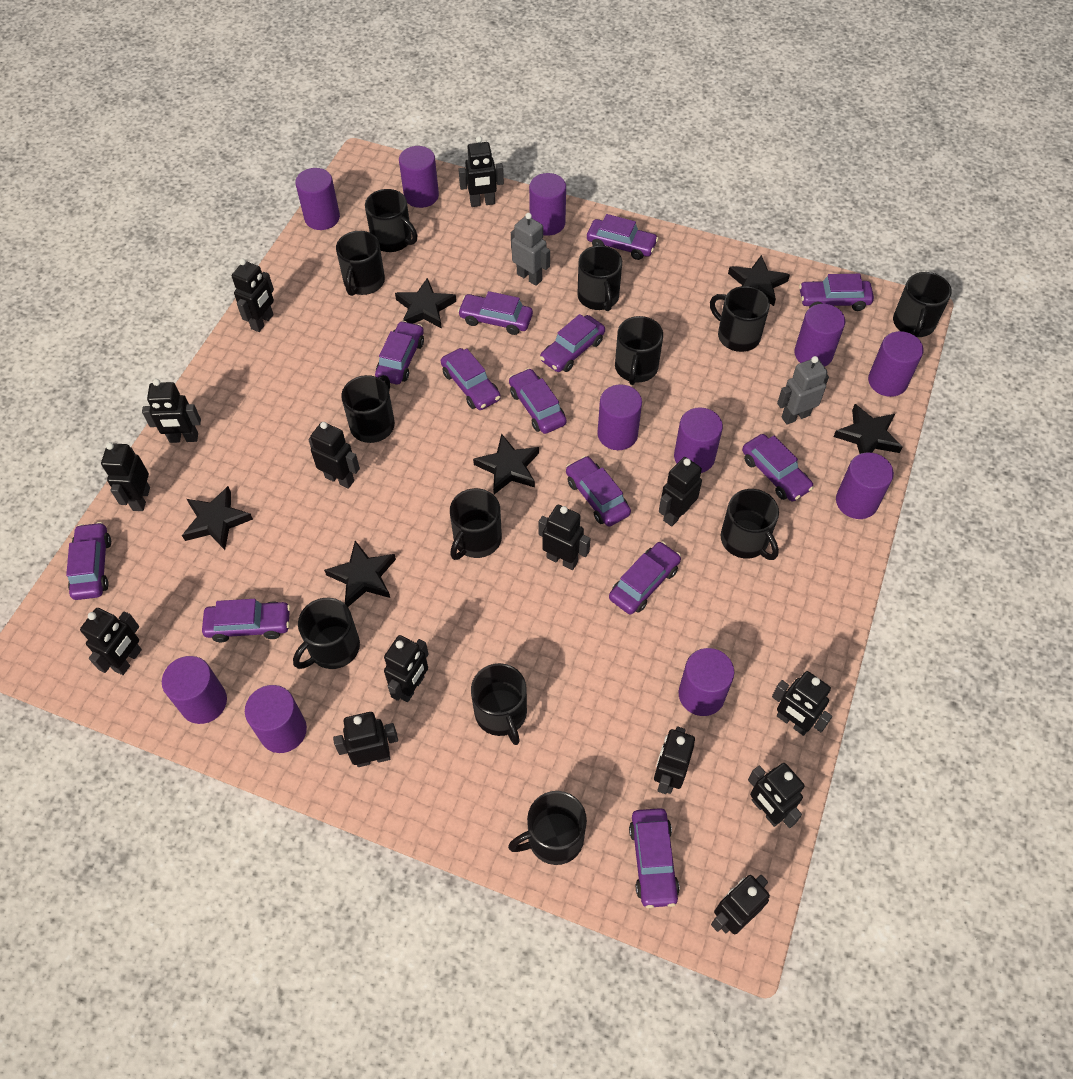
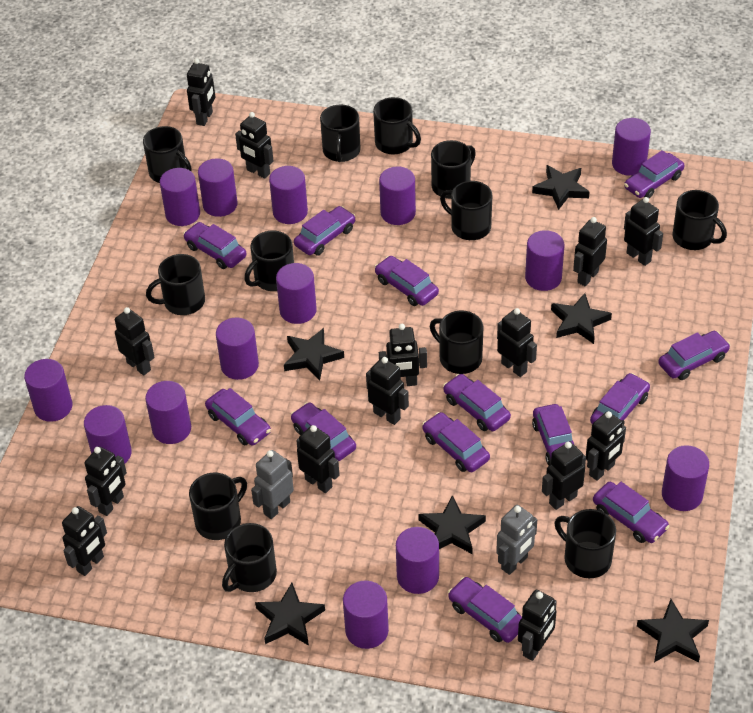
purple cylinder: 11 -> 14

